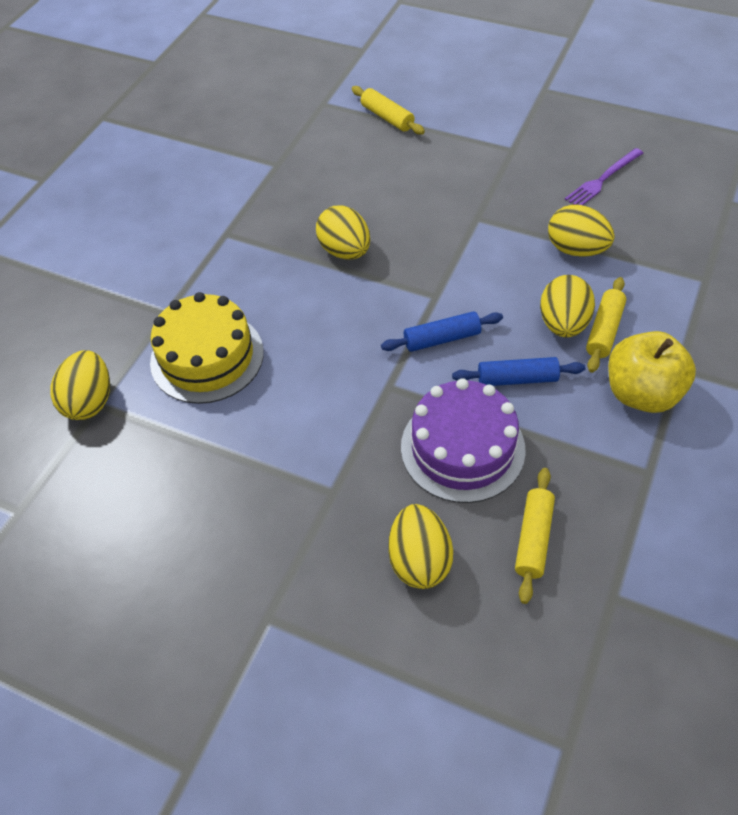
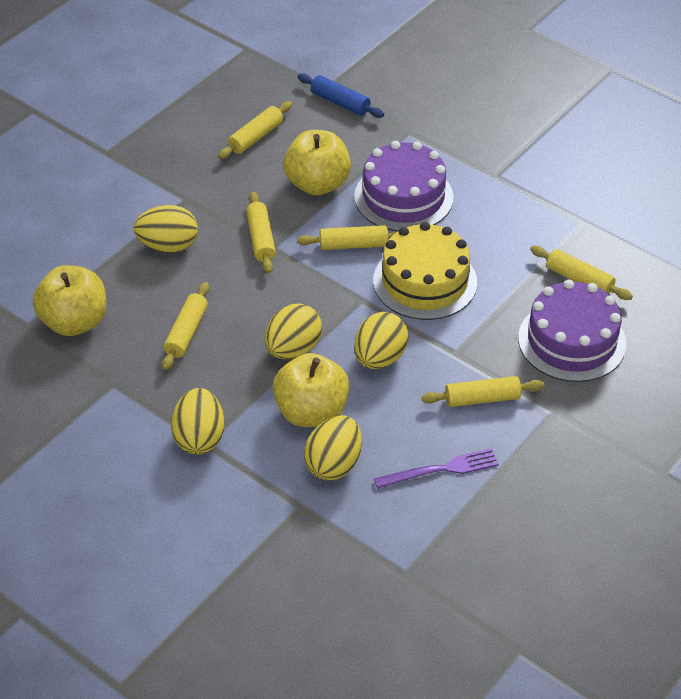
blue rolling pin: 2 -> 1
purple cake: 1 -> 2
yellow apple: 1 -> 3
yellow rolling pin: 3 -> 6

